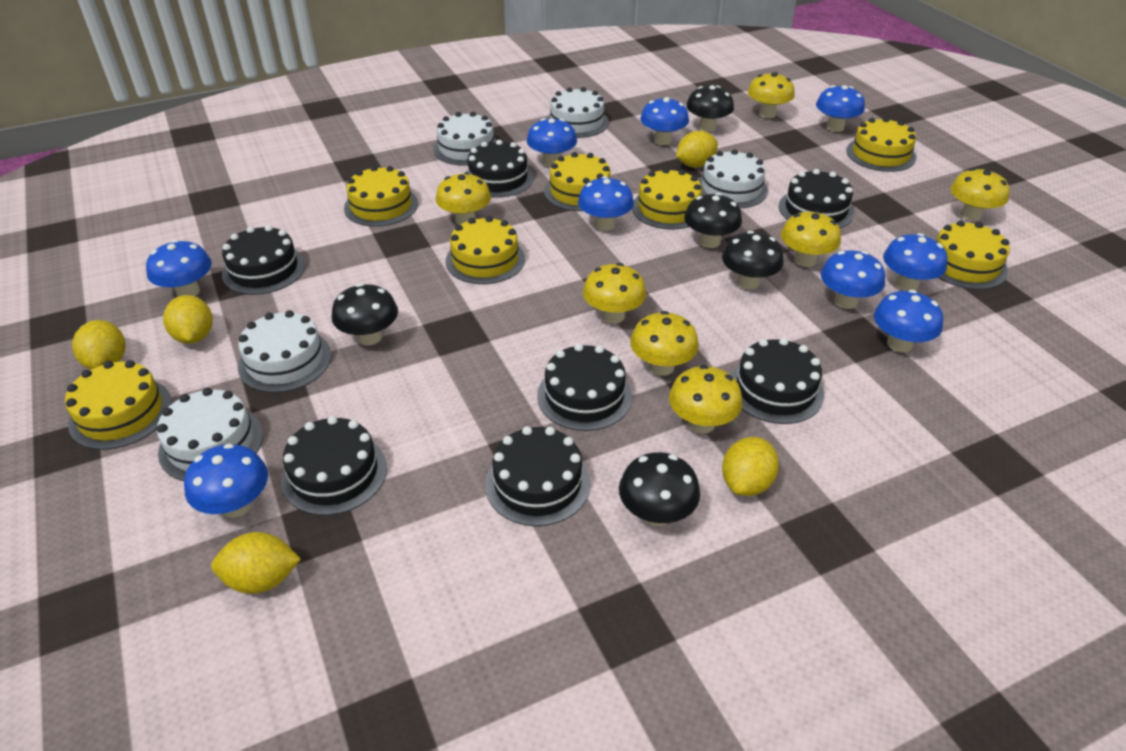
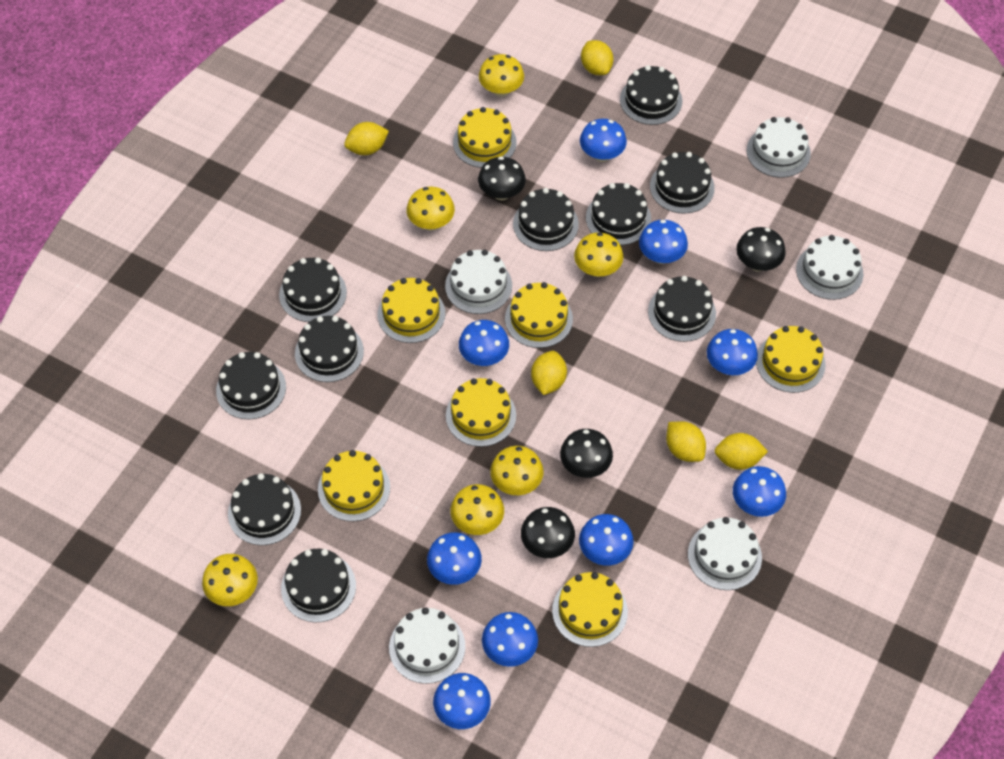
black cake: 7 -> 10
black mushroom: 5 -> 4
yellow mushroom: 7 -> 6

